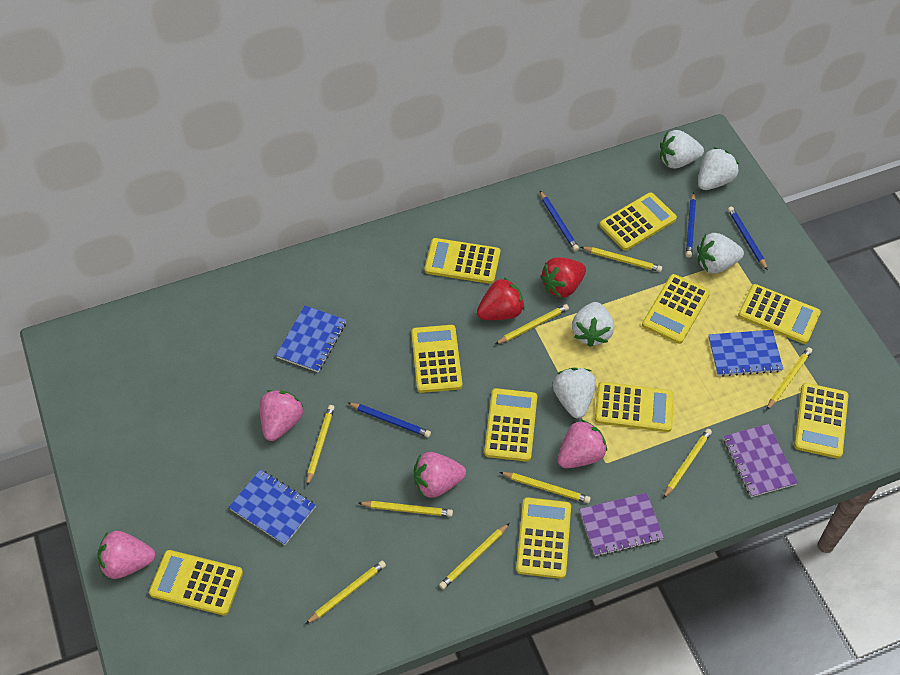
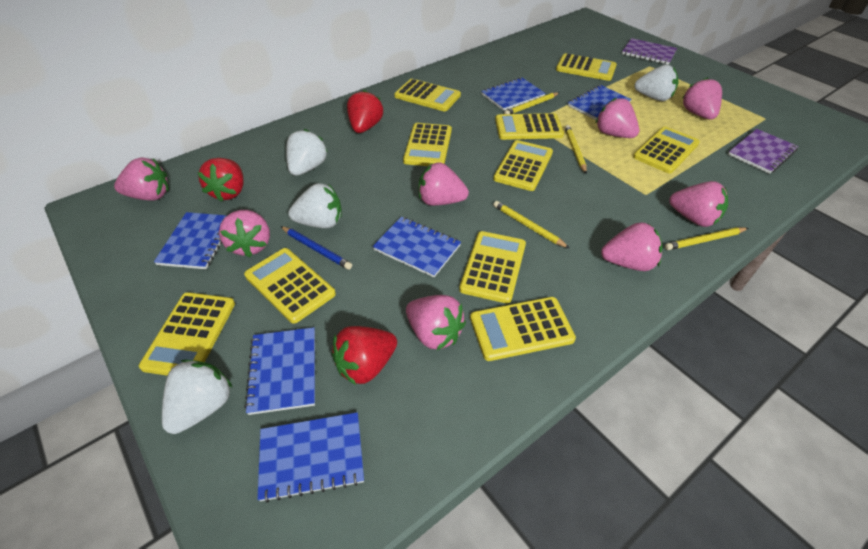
blue notebook: 3 -> 6
blue pencil: 4 -> 1
pink strawberry: 4 -> 8
red strawberry: 2 -> 3
white strawberry: 5 -> 4
yellow pencil: 9 -> 4

